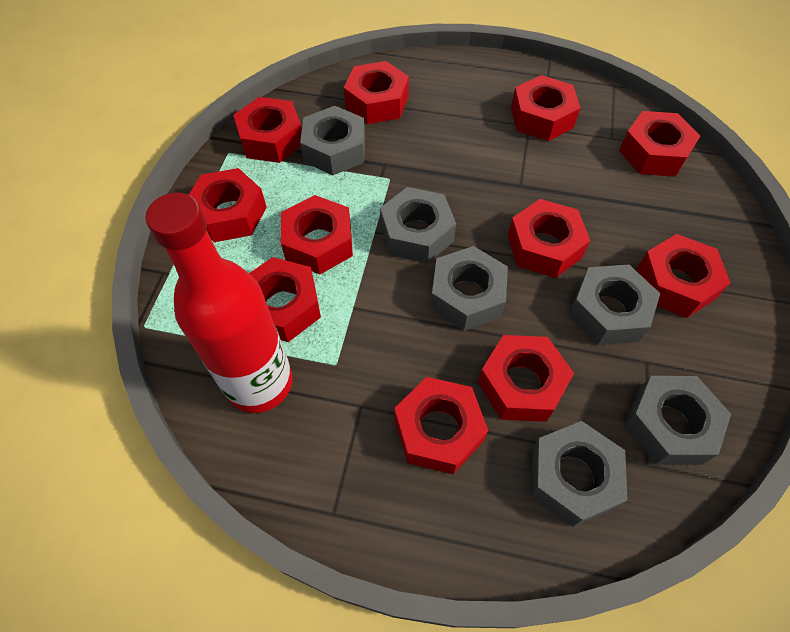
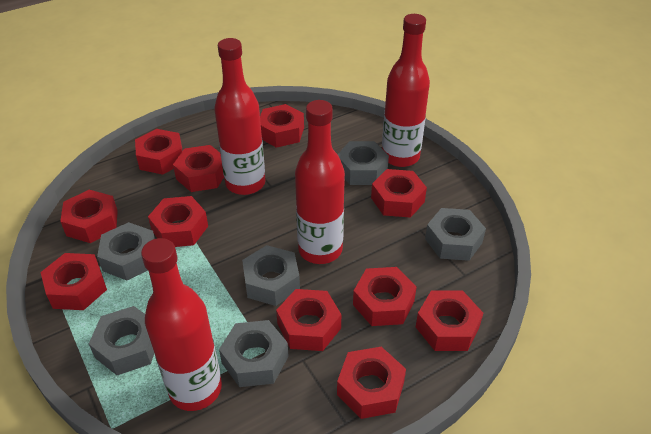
red bottle: 1 -> 4

